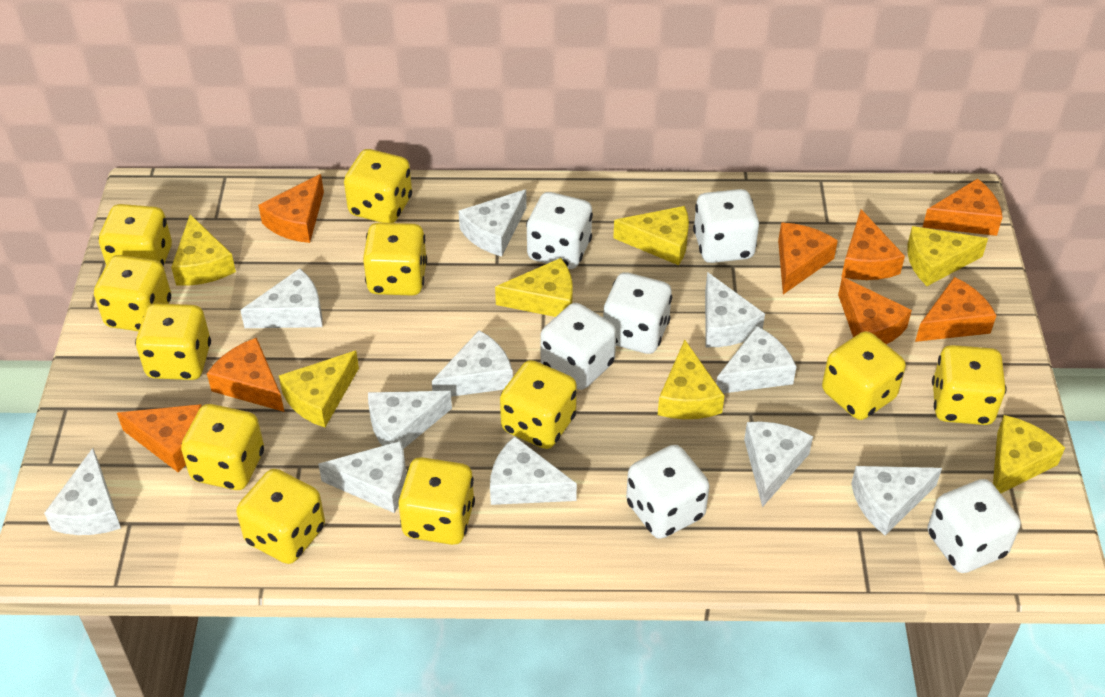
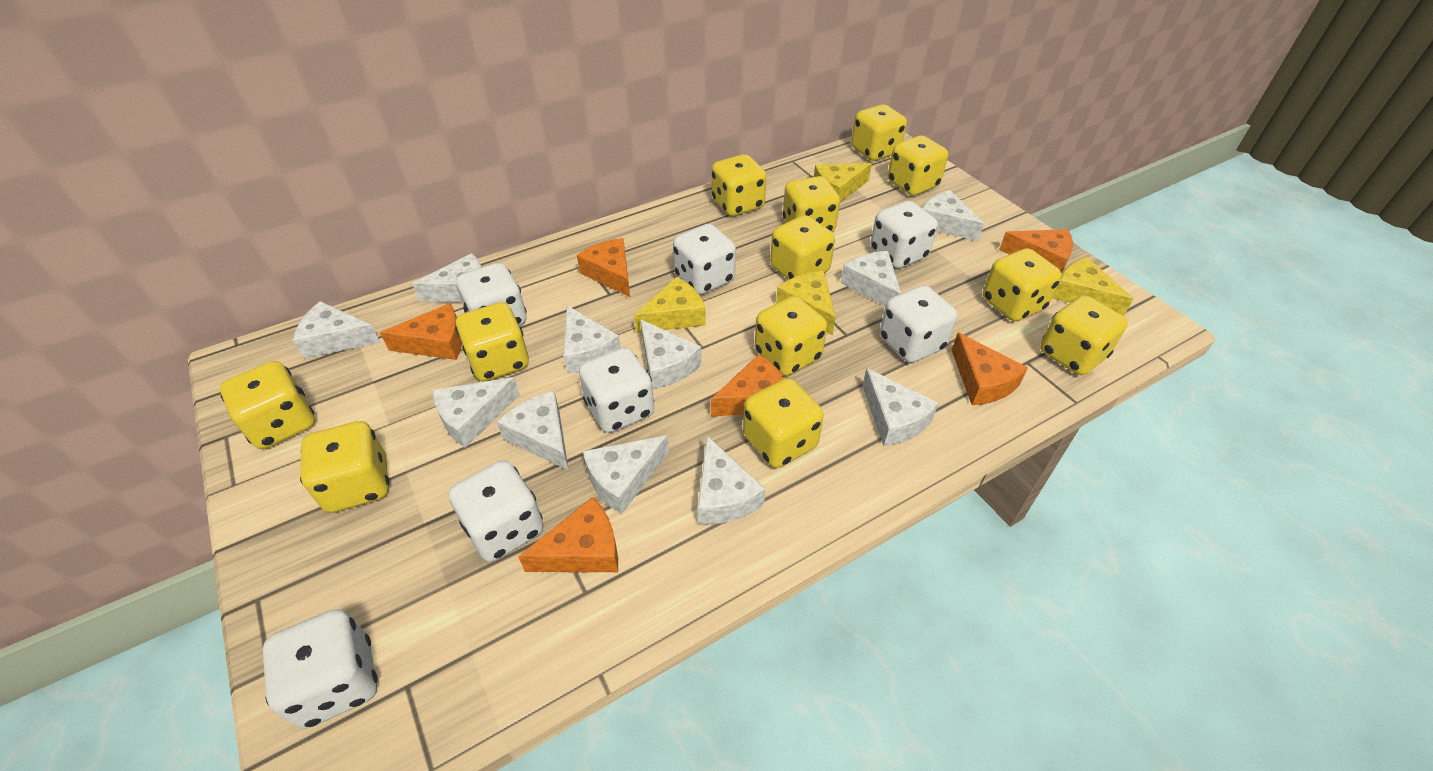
orange cheese: 8 -> 6
white dice: 6 -> 7
yellow cheese: 7 -> 4
yellow dice: 11 -> 12

